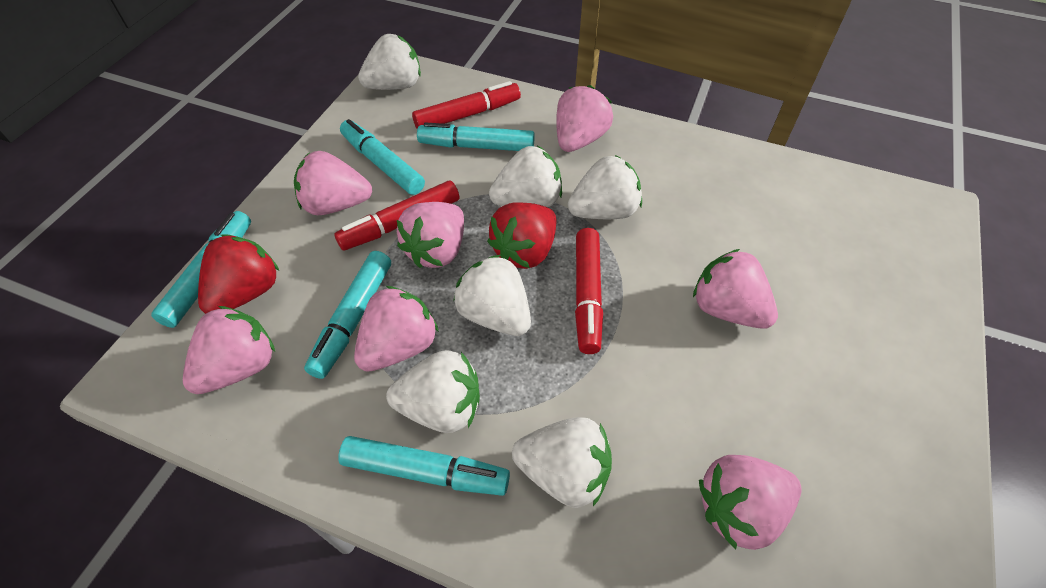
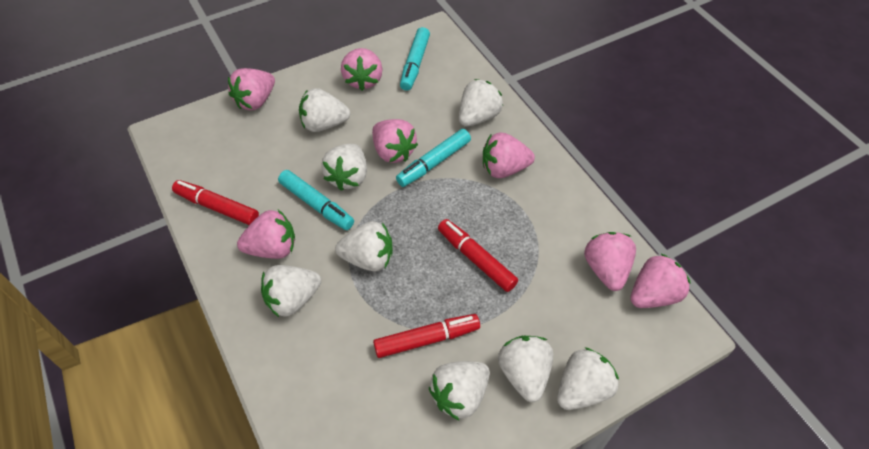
red strawberry: 2 -> 0
turquoise marker: 5 -> 3
white strawberry: 6 -> 8

